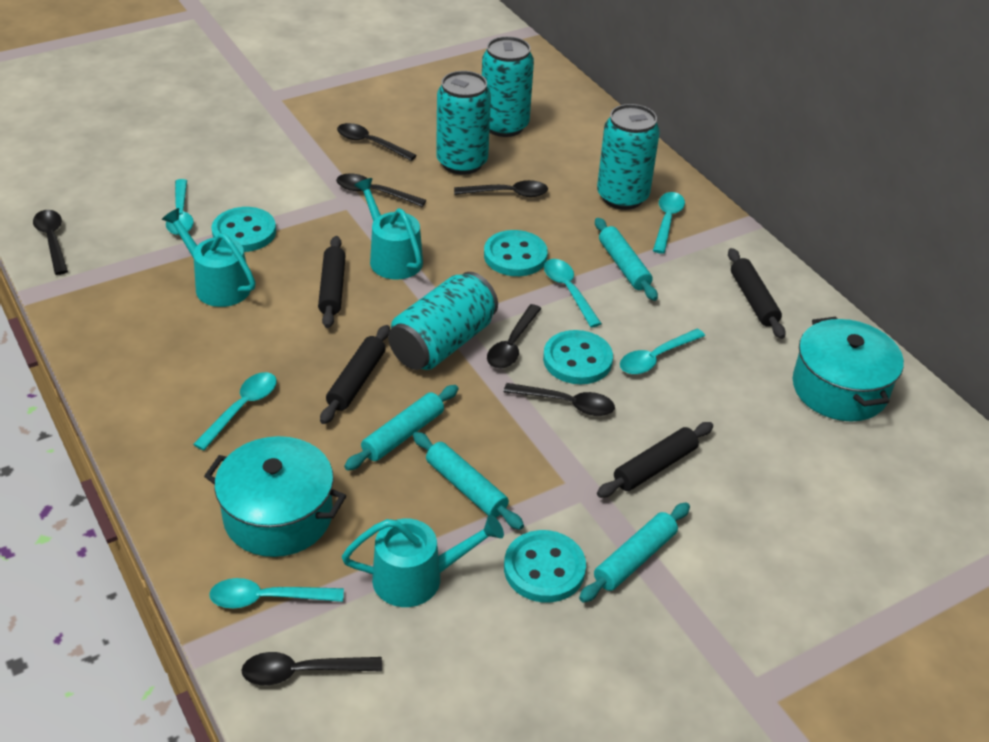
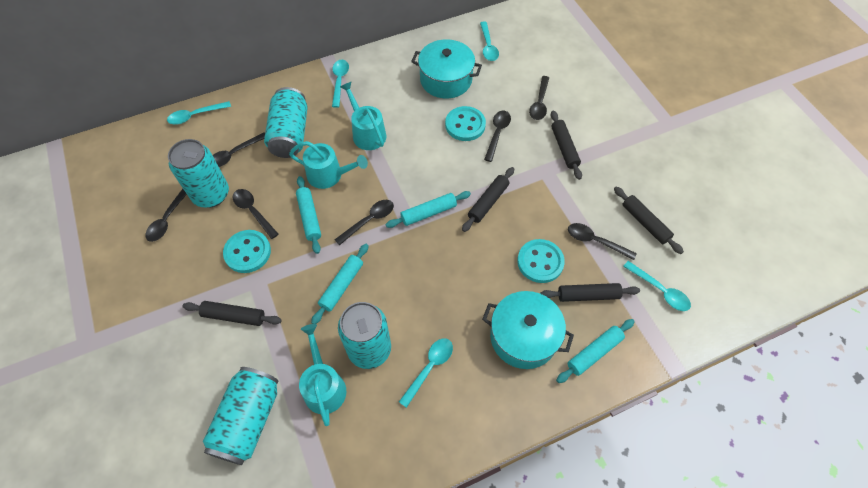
black rolling pin: 4 -> 5
turquoise button: 4 -> 3
turquoise spoon: 6 -> 5

